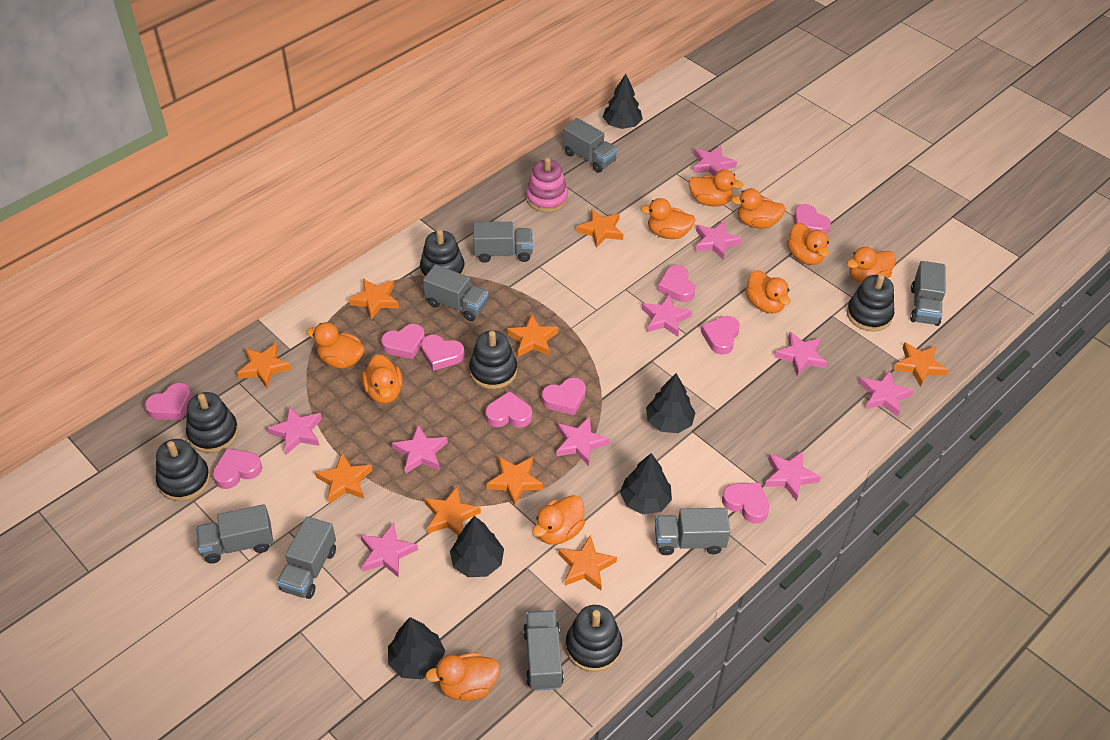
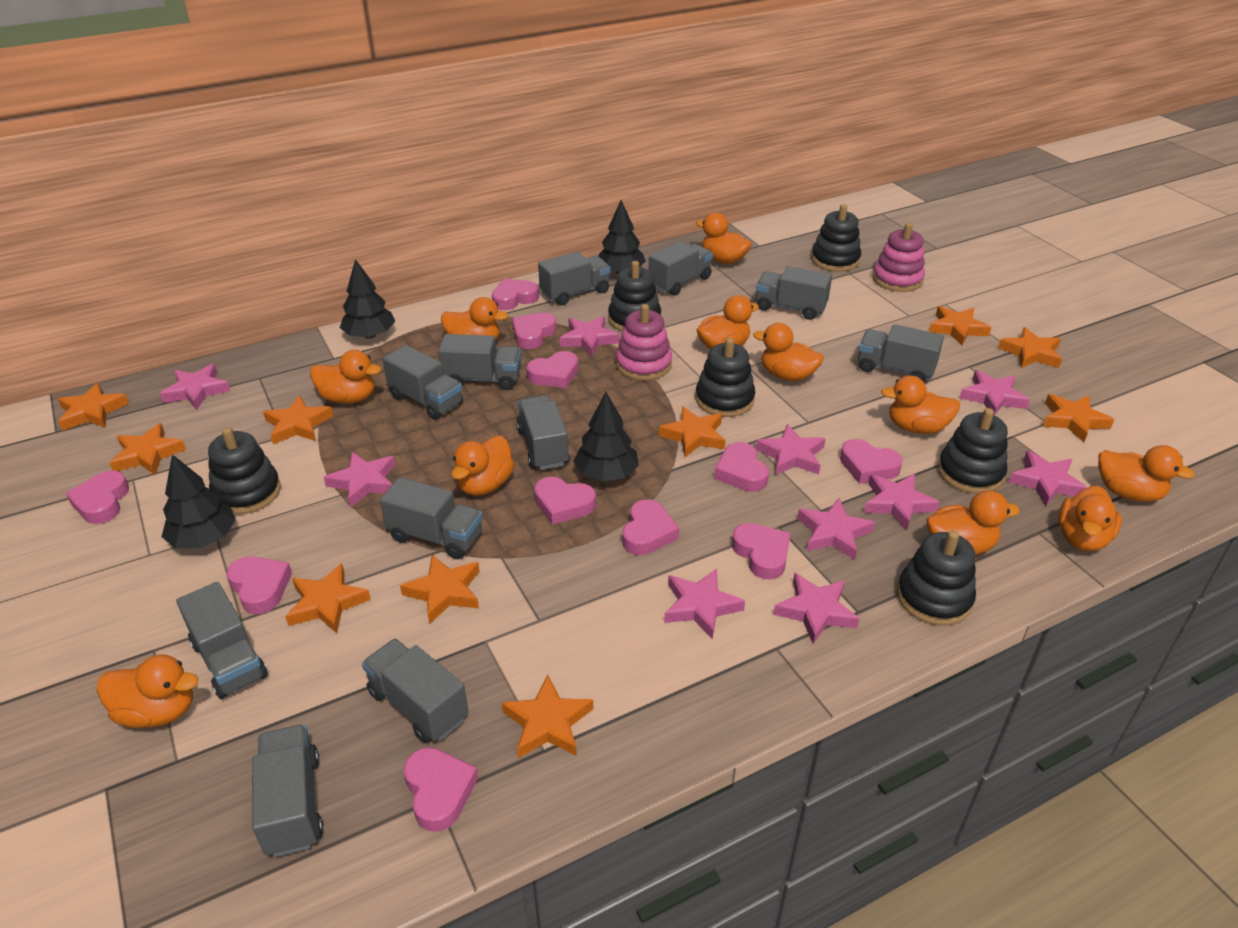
black tree: 5 -> 4
grey truck: 8 -> 11
orange duck: 10 -> 11
orange star: 9 -> 10
pink heart: 10 -> 11
pink stacking toy: 1 -> 2

